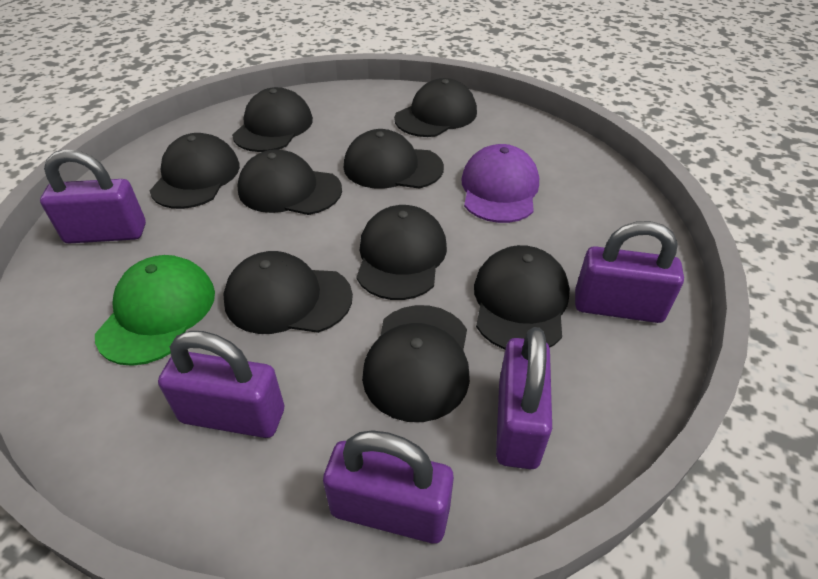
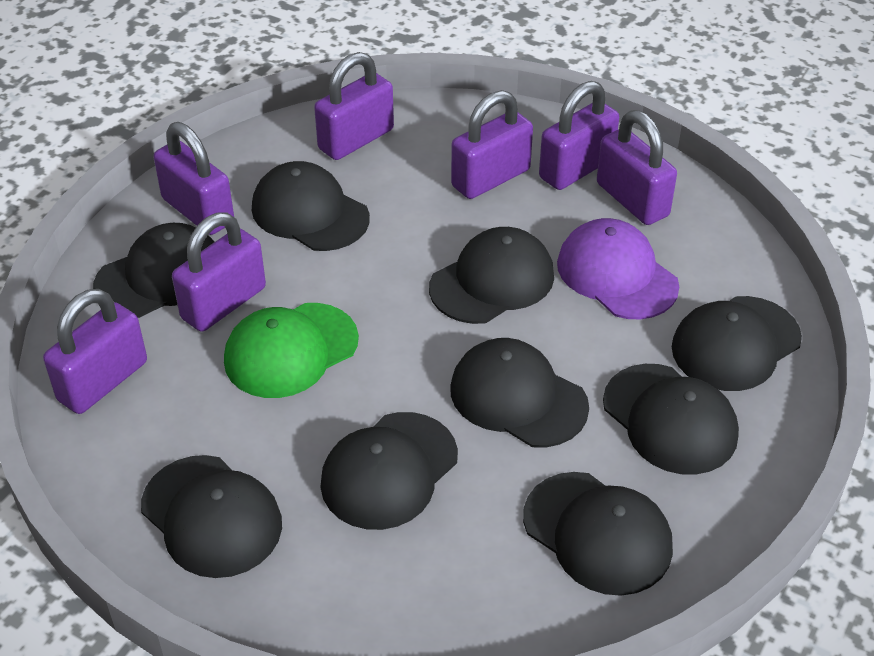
purple padlock: 5 -> 7

